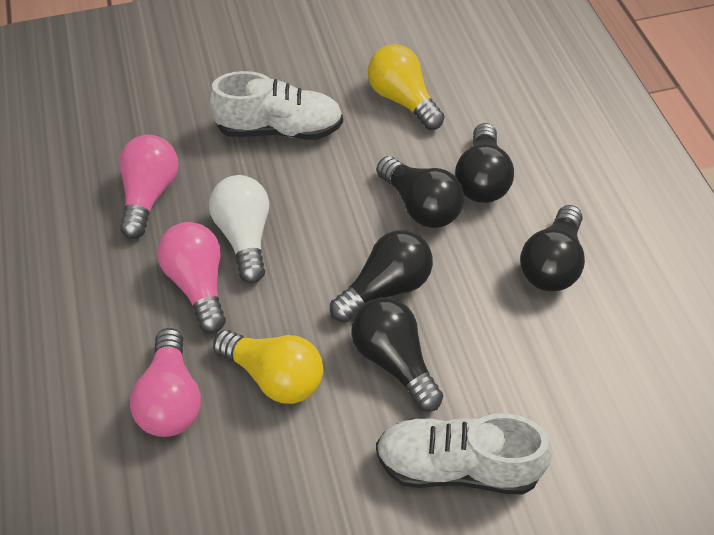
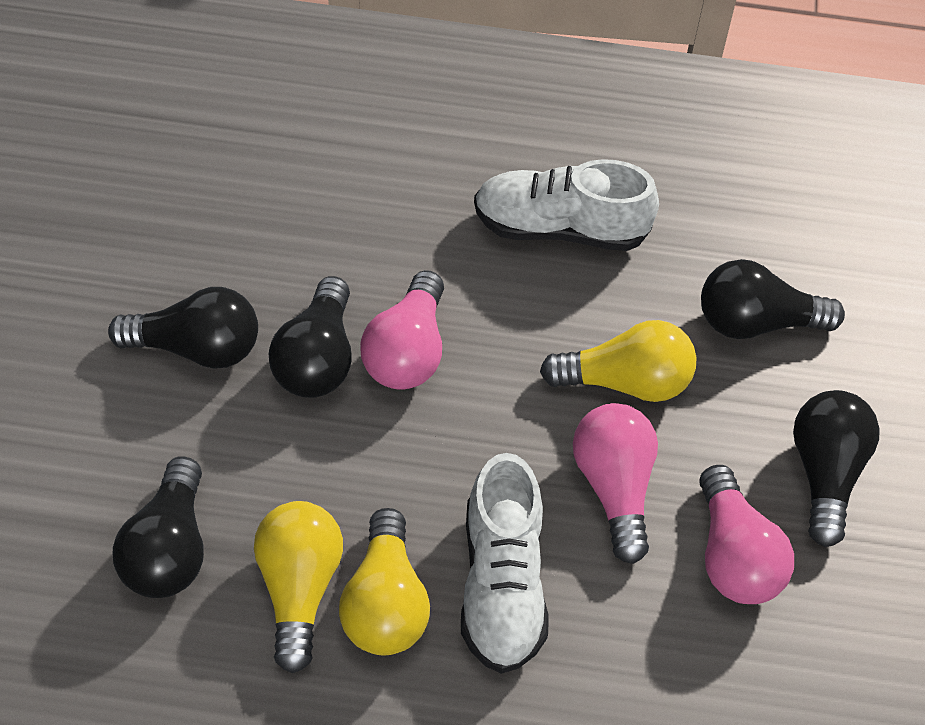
white light bulb: 1 -> 0
yellow light bulb: 2 -> 3

